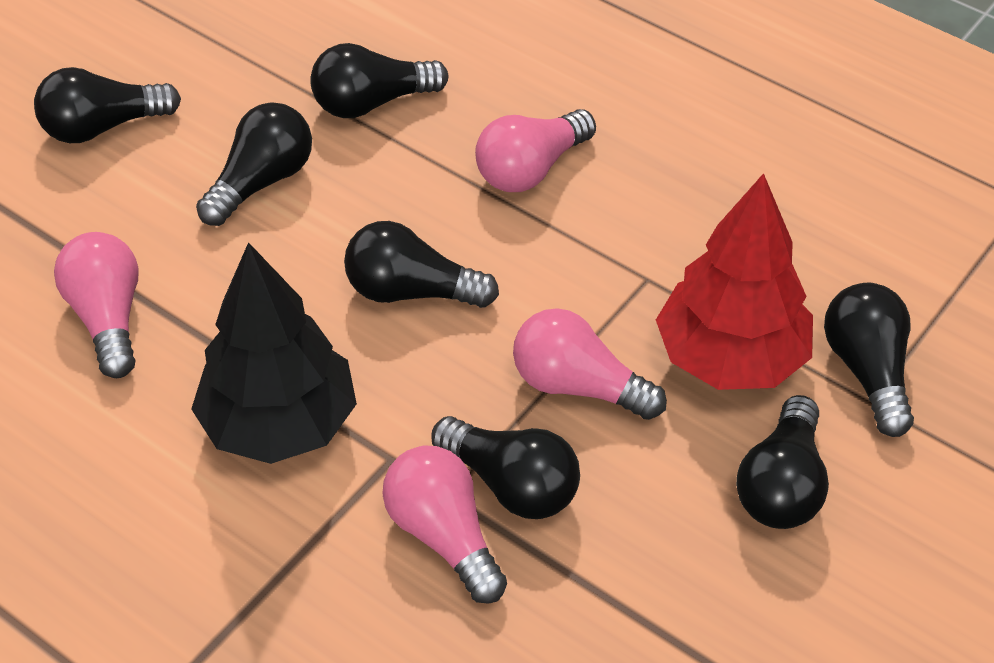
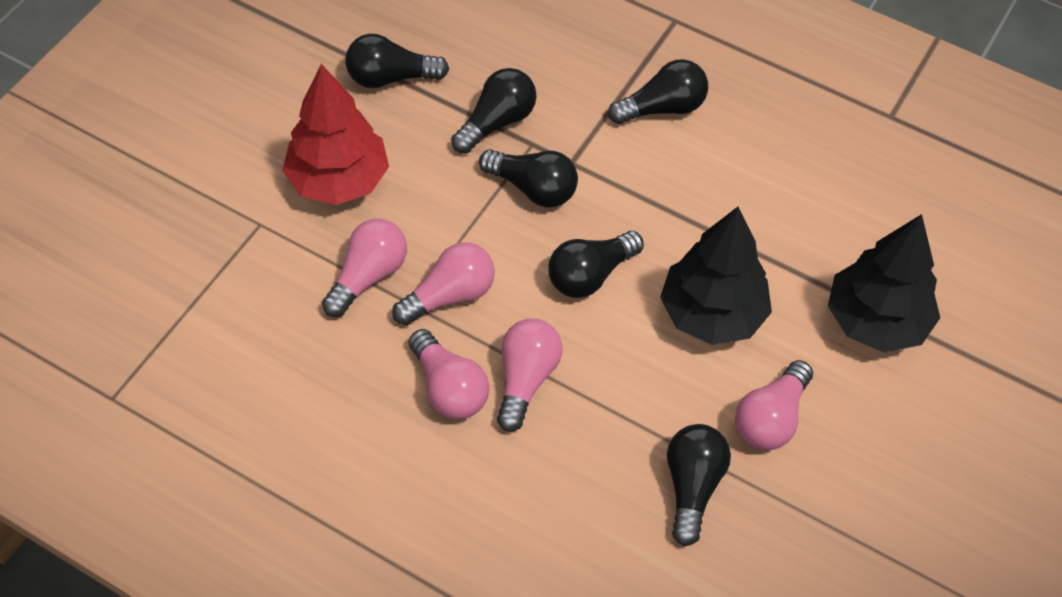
black light bulb: 7 -> 6
black tree: 1 -> 2
pink light bulb: 4 -> 5

